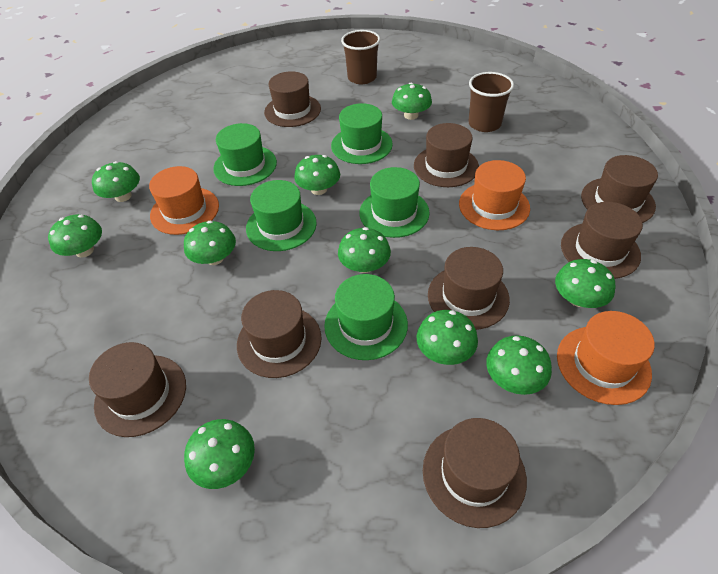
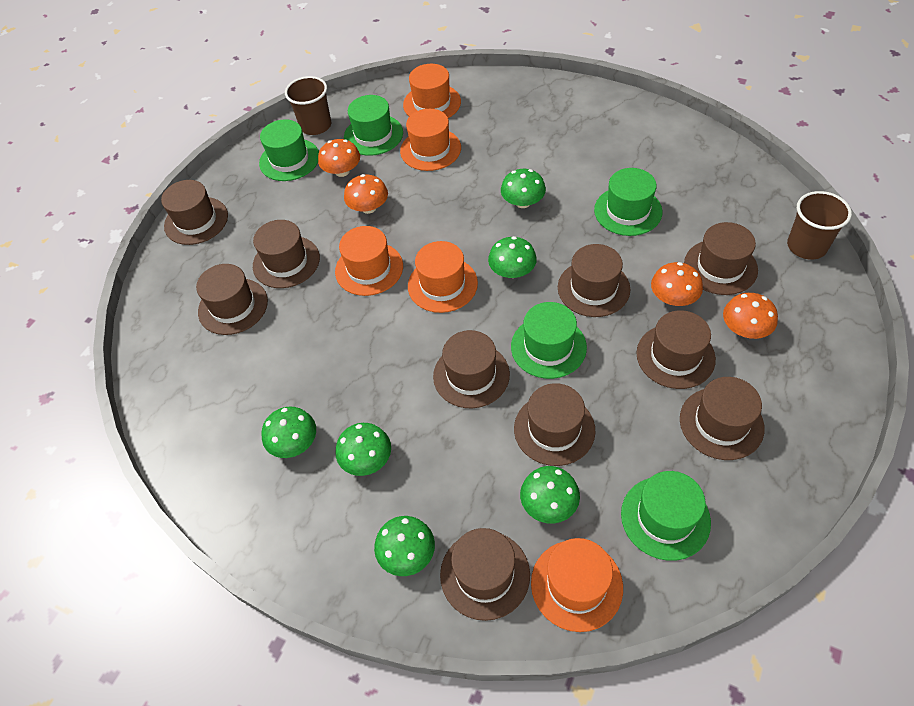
brown hat: 8 -> 10
green mushroom: 10 -> 6
orange hat: 3 -> 5
orange mushroom: 0 -> 4

